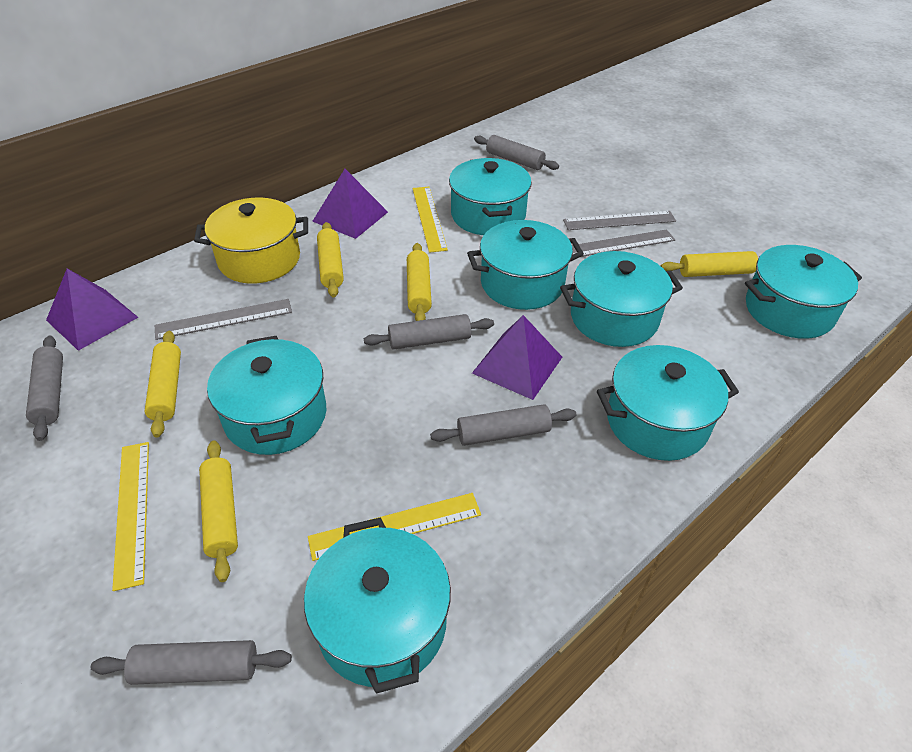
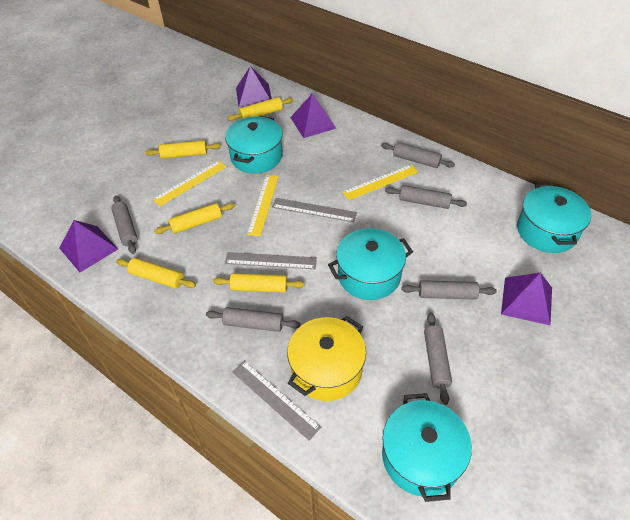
grey rolling pin: 5 -> 6
purple pyramid: 3 -> 4
turquoise pot: 7 -> 4

